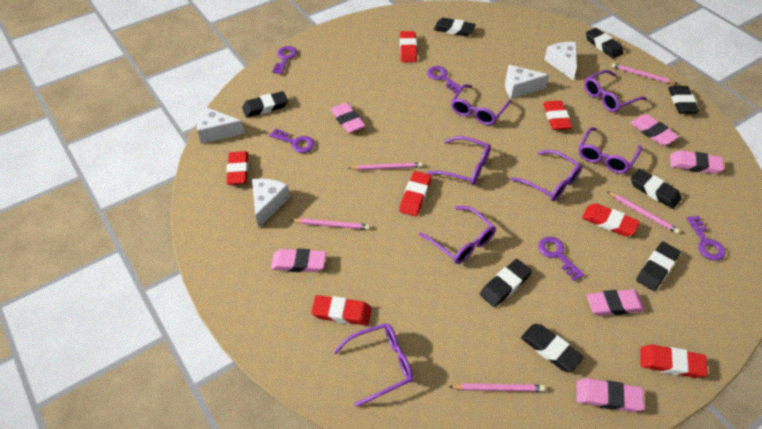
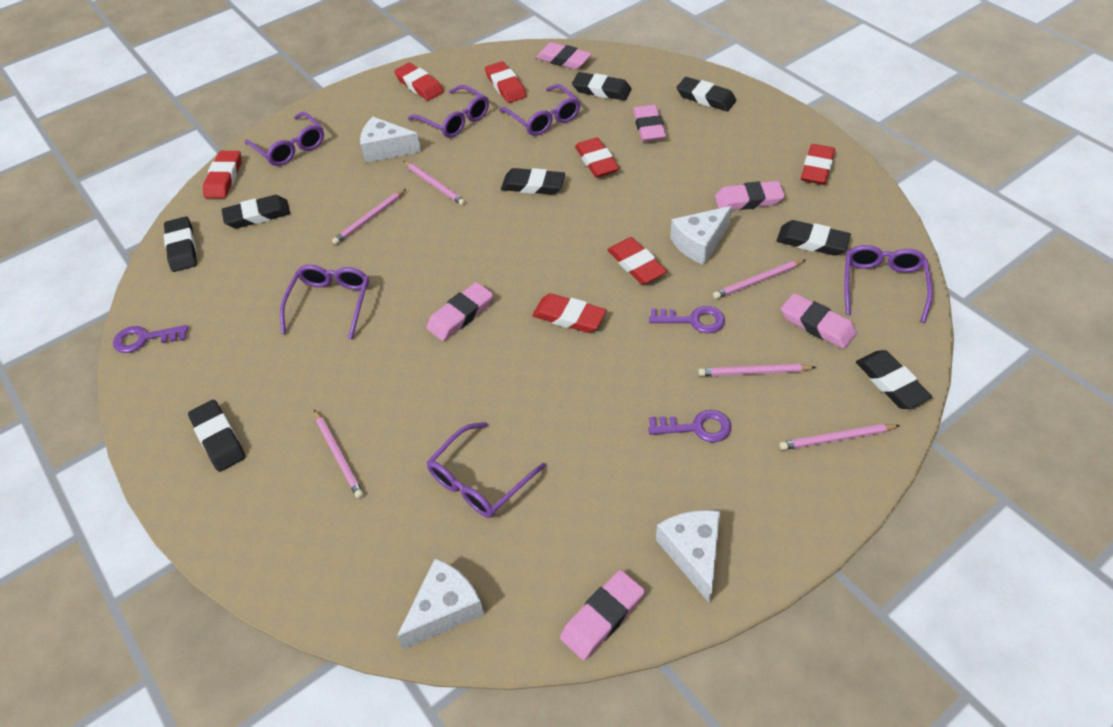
pink pencil: 5 -> 6
purple glasses: 7 -> 6
purple key: 5 -> 3

